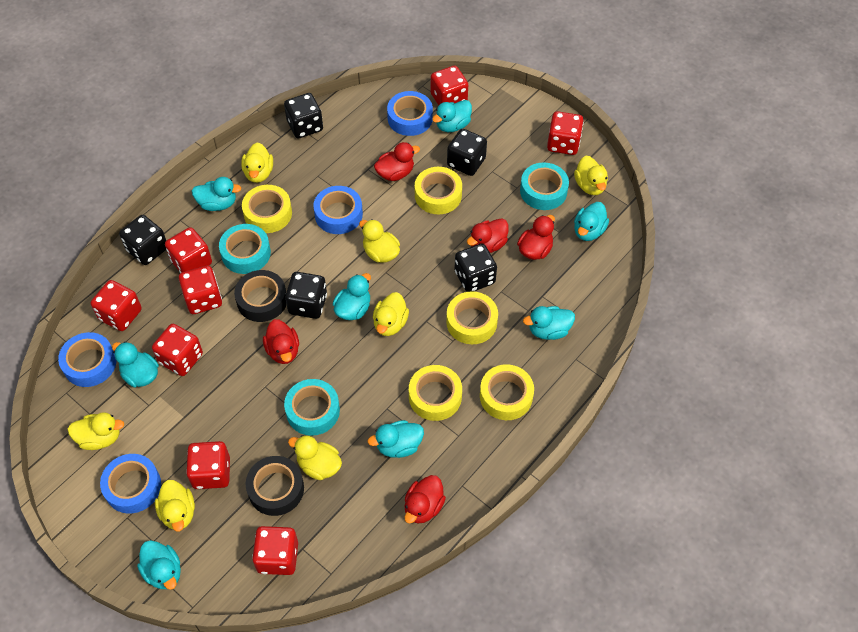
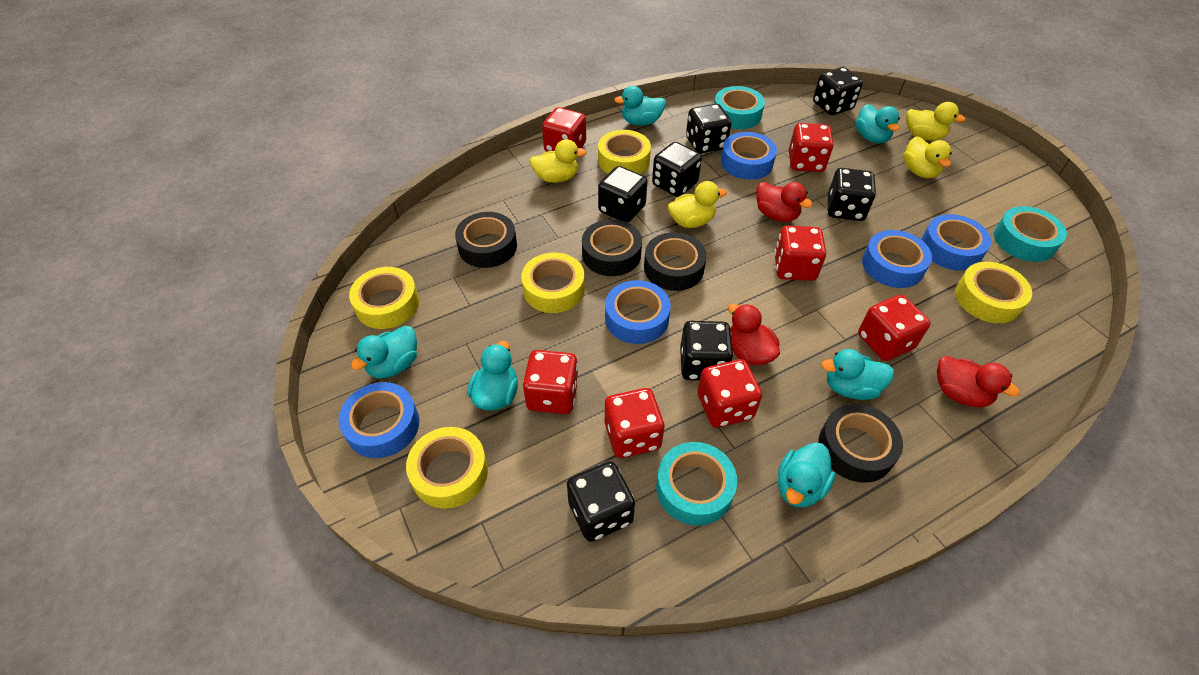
black dice: 5 -> 7
black tape: 2 -> 4
blue tape: 4 -> 5
red dice: 8 -> 7
red duck: 5 -> 3
turquoise duck: 8 -> 6
yellow duck: 7 -> 4

